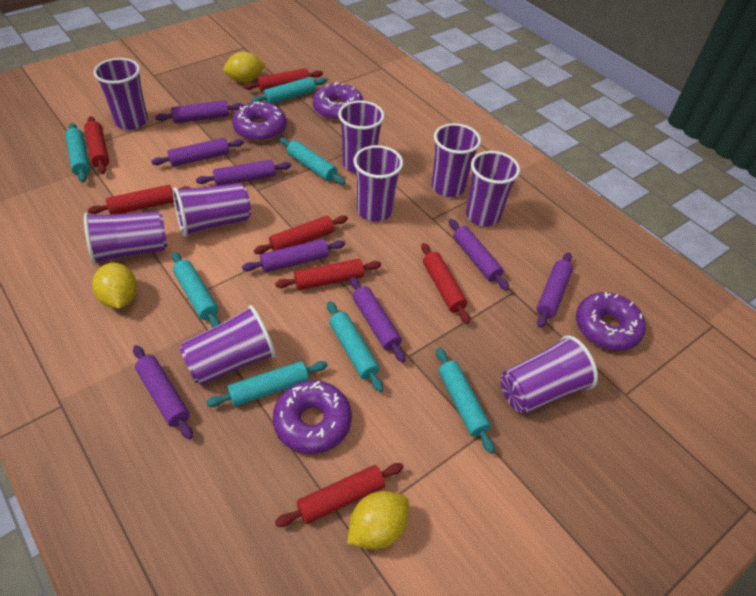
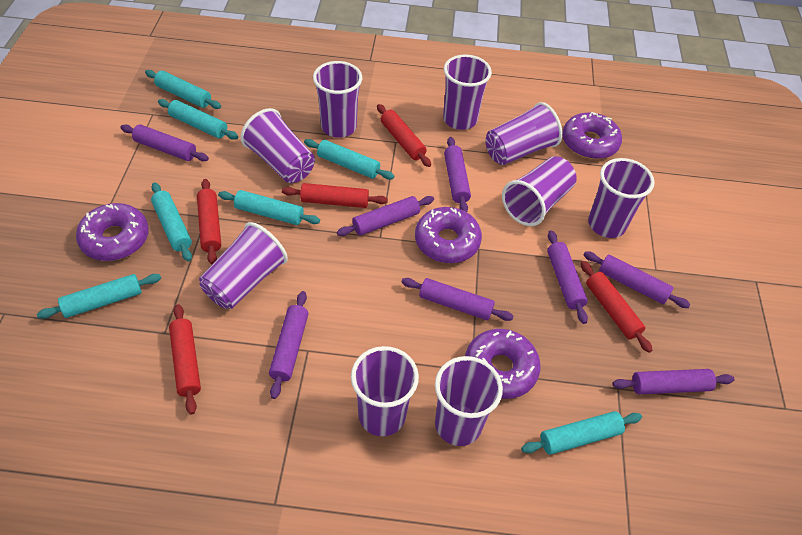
red rolling pin: 7 -> 5
yellow lemon: 3 -> 0

